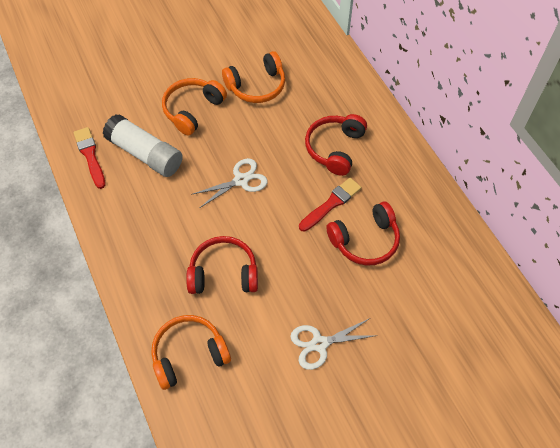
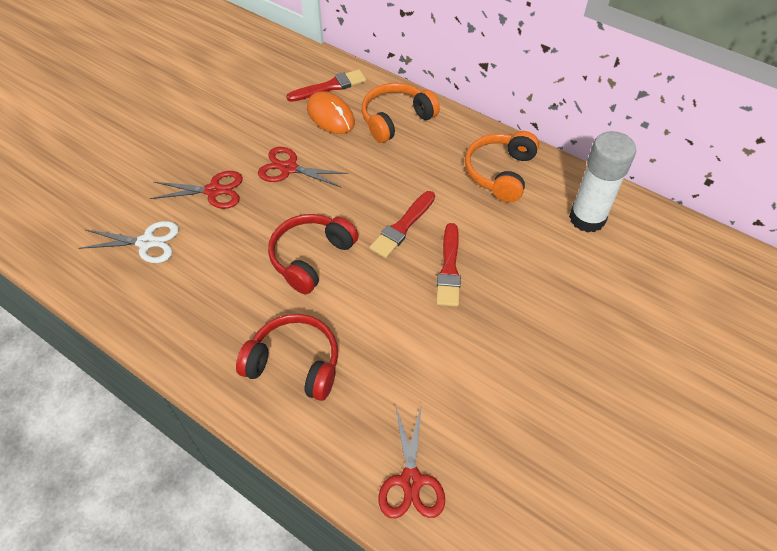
orange headphones: 3 -> 2
orange mouse: 0 -> 1
red brush: 2 -> 3
red headphones: 3 -> 2
red scissors: 0 -> 3
white scissors: 2 -> 1

